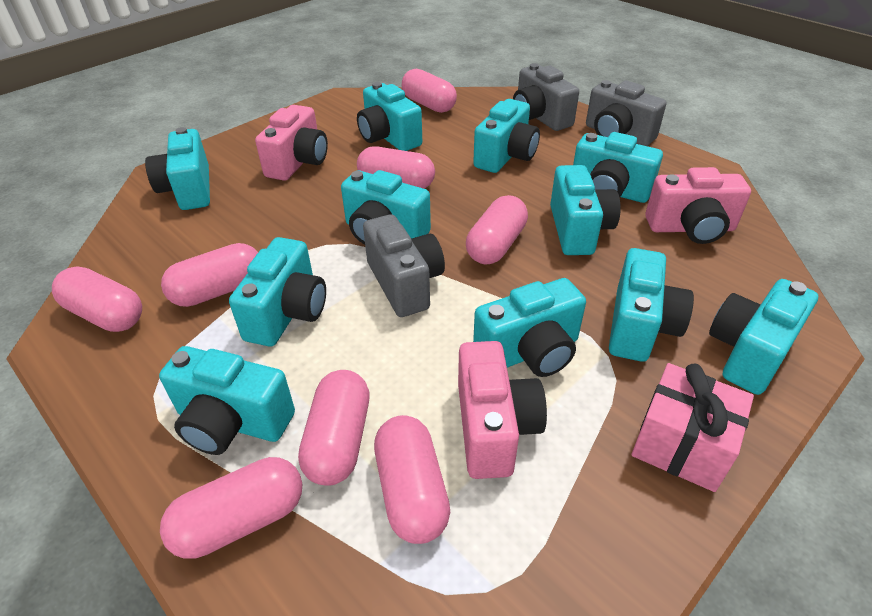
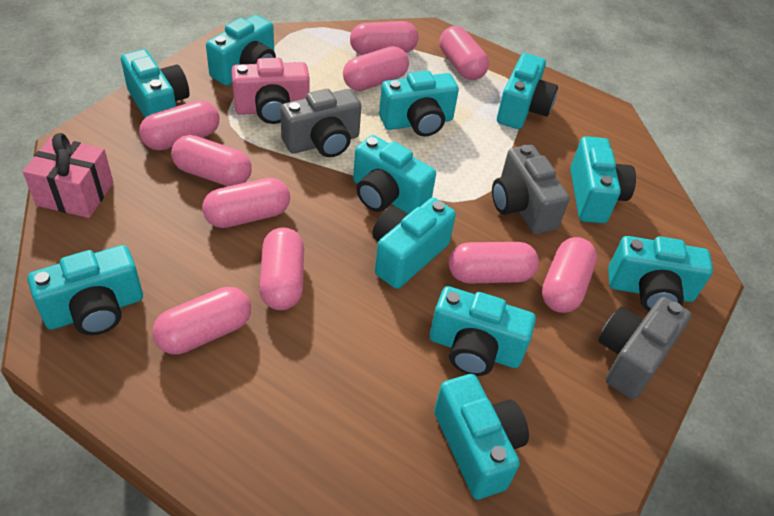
pink camera: 3 -> 1
pink capsule: 8 -> 10

